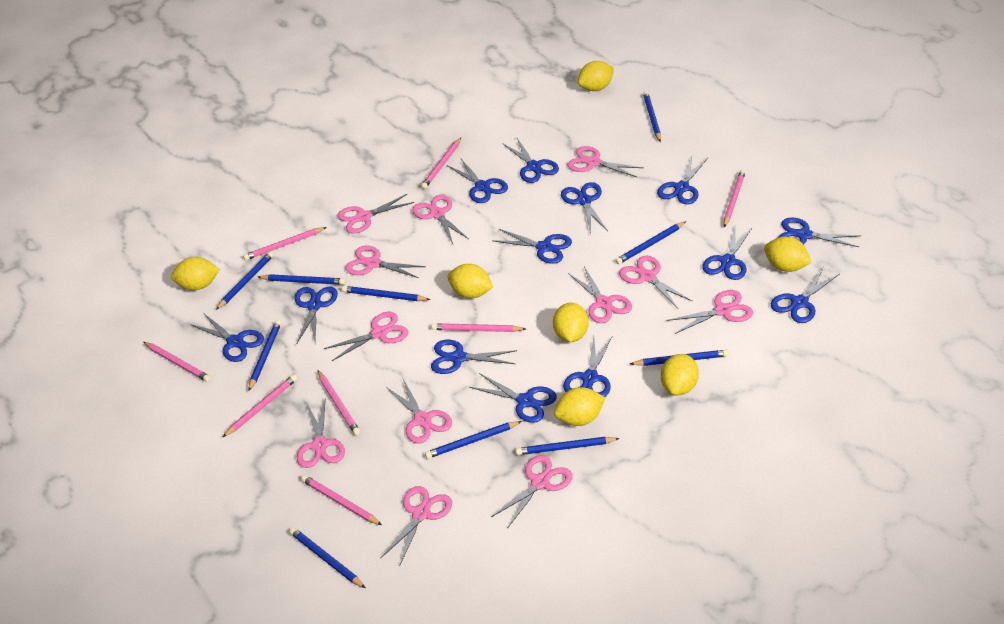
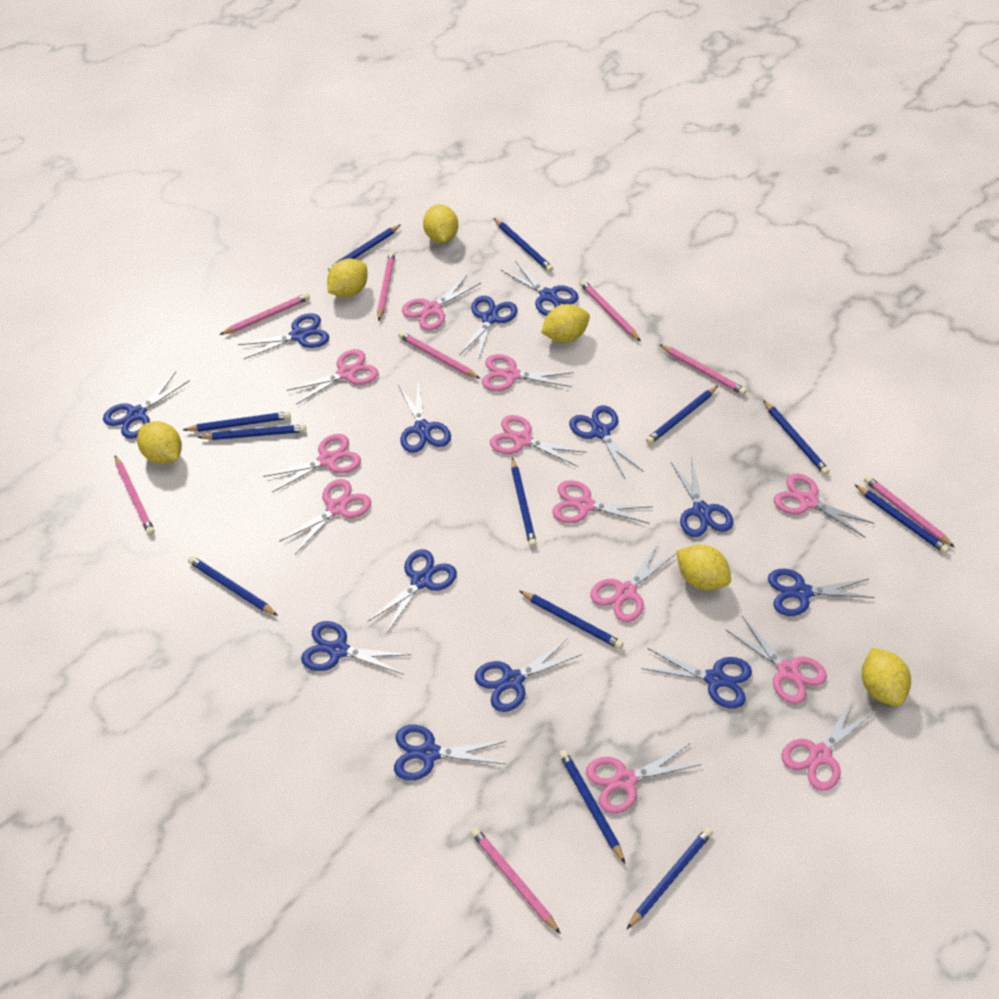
blue pencil: 10 -> 12
yellow lemon: 7 -> 6

